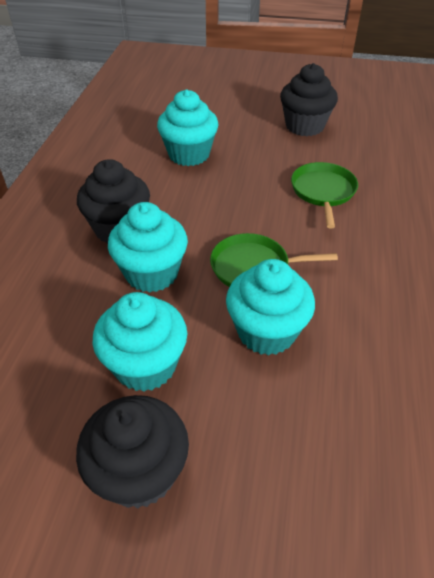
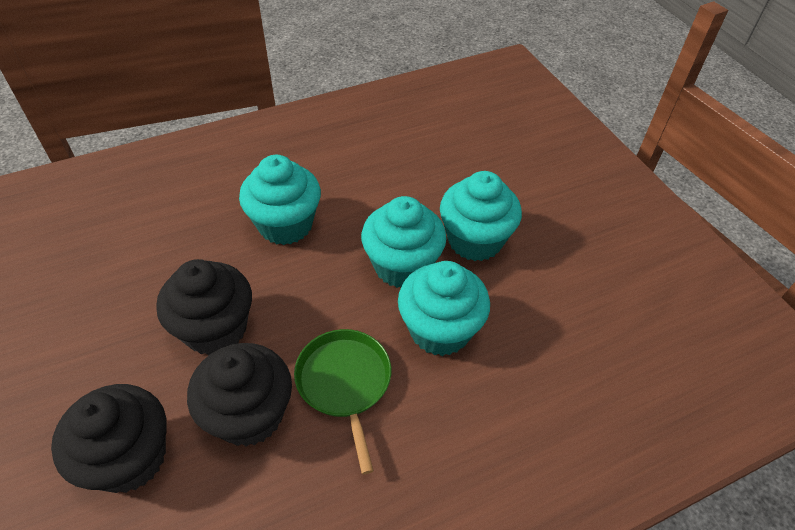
green pan: 2 -> 1

